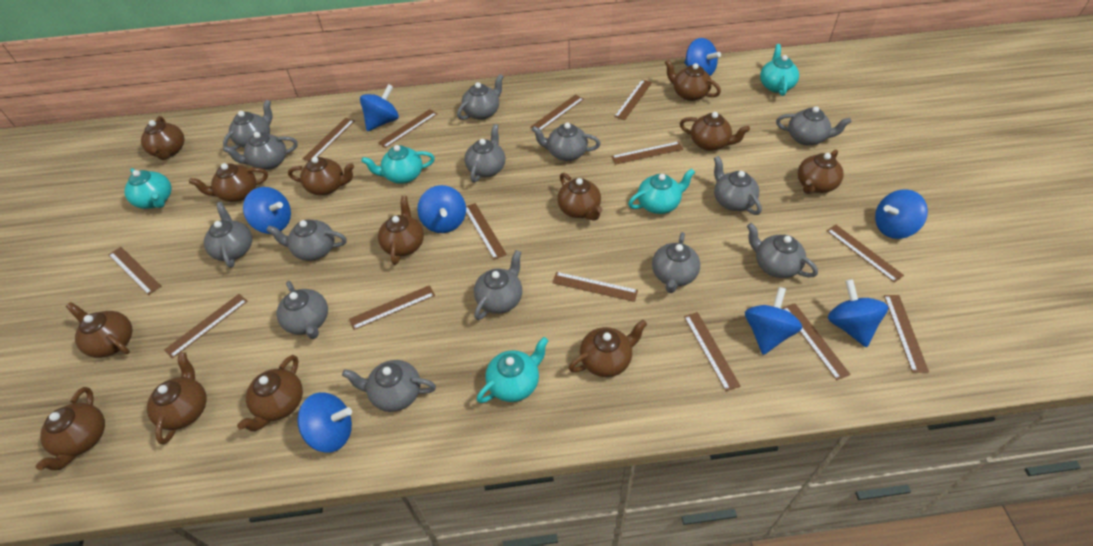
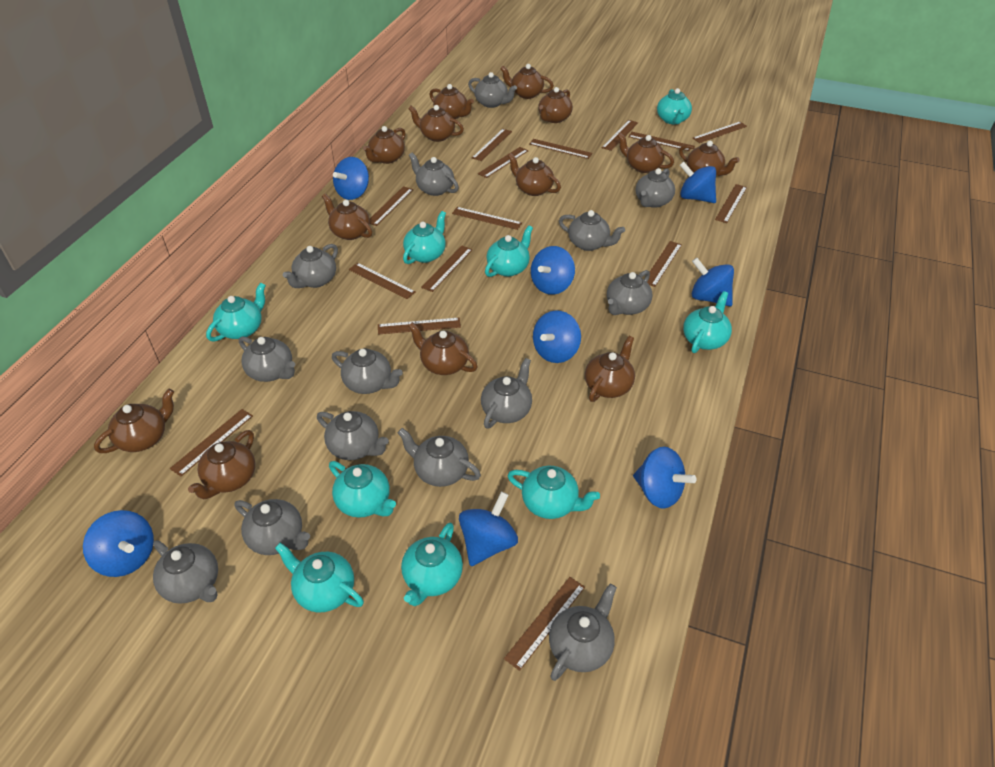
brown ruler: 14 -> 15
turquoise teapot: 5 -> 9

